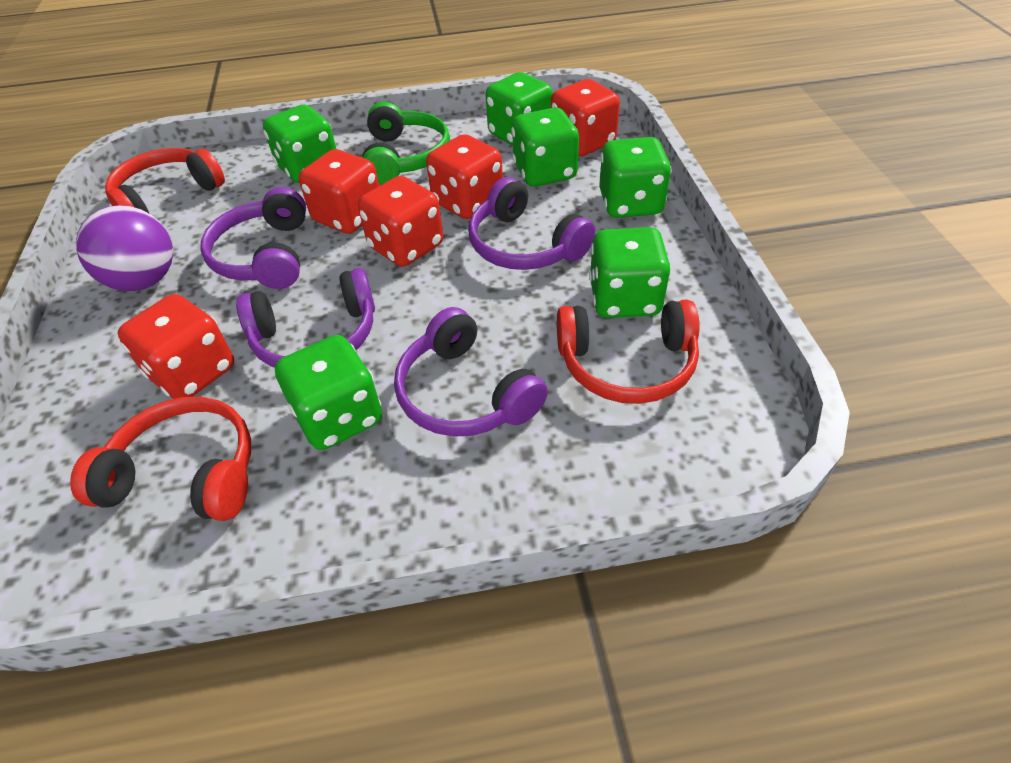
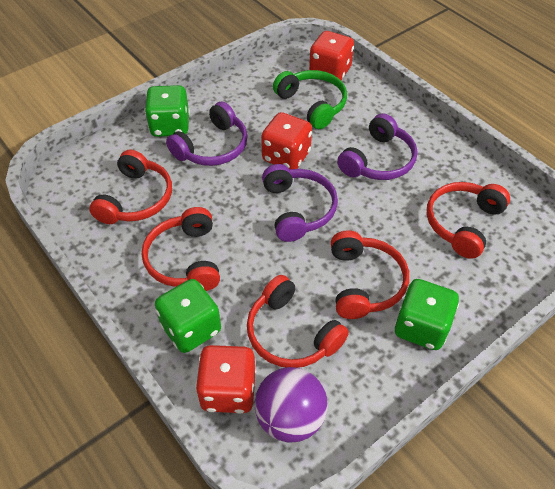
green dice: 6 -> 3
purple headphones: 4 -> 3
red dice: 5 -> 3
red headphones: 3 -> 5

